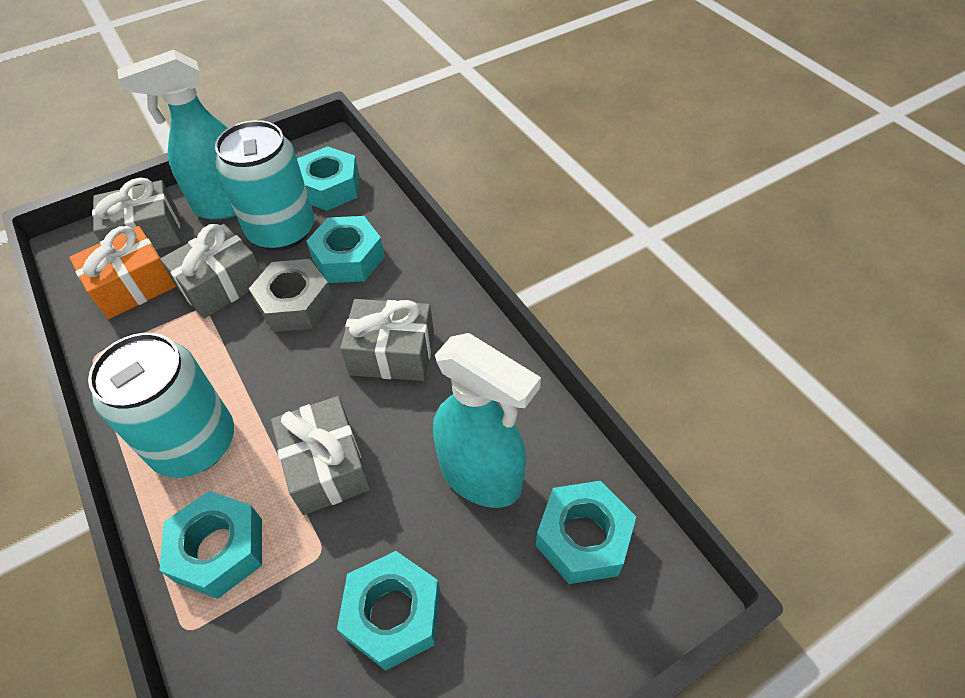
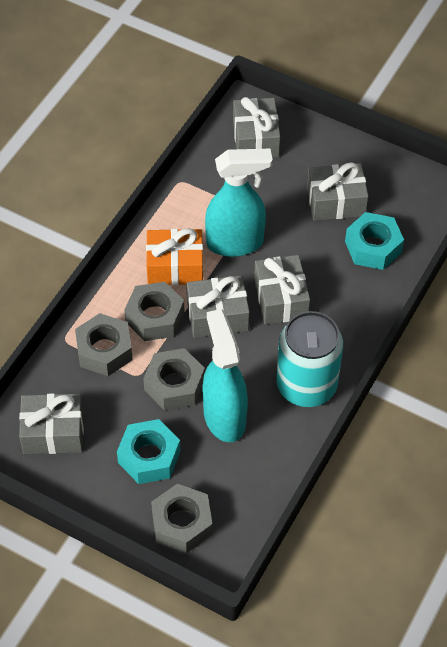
grey gift: 4 -> 5
grey nut: 1 -> 4
turquoise can: 2 -> 1
turquoise nut: 5 -> 2

